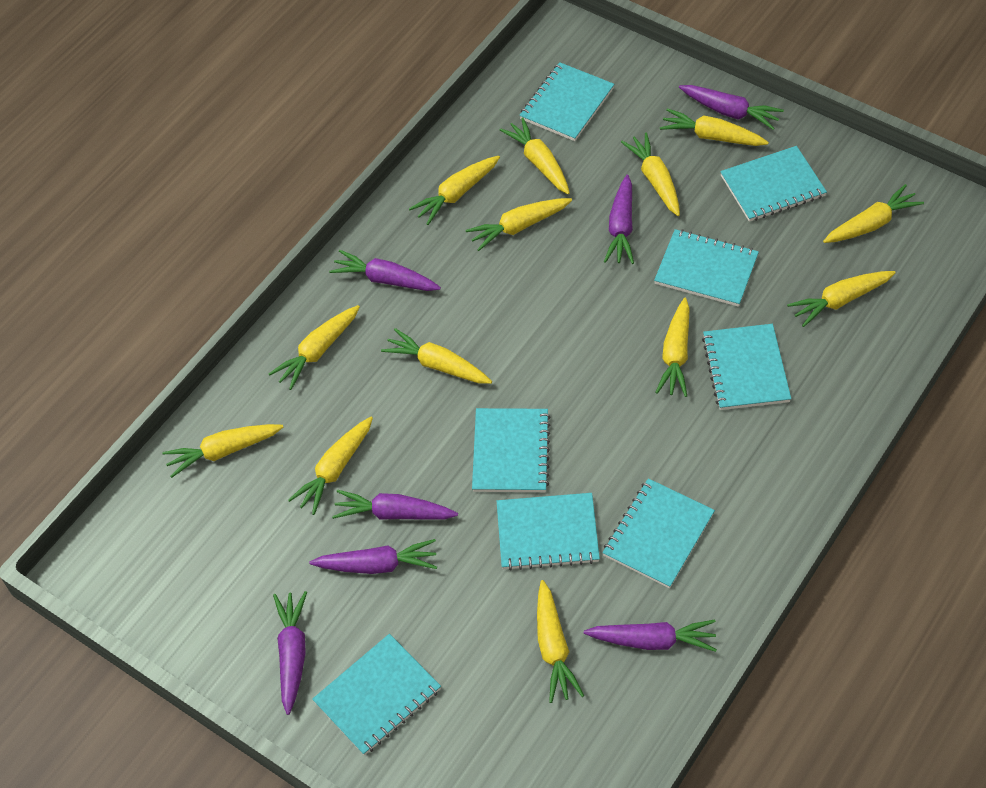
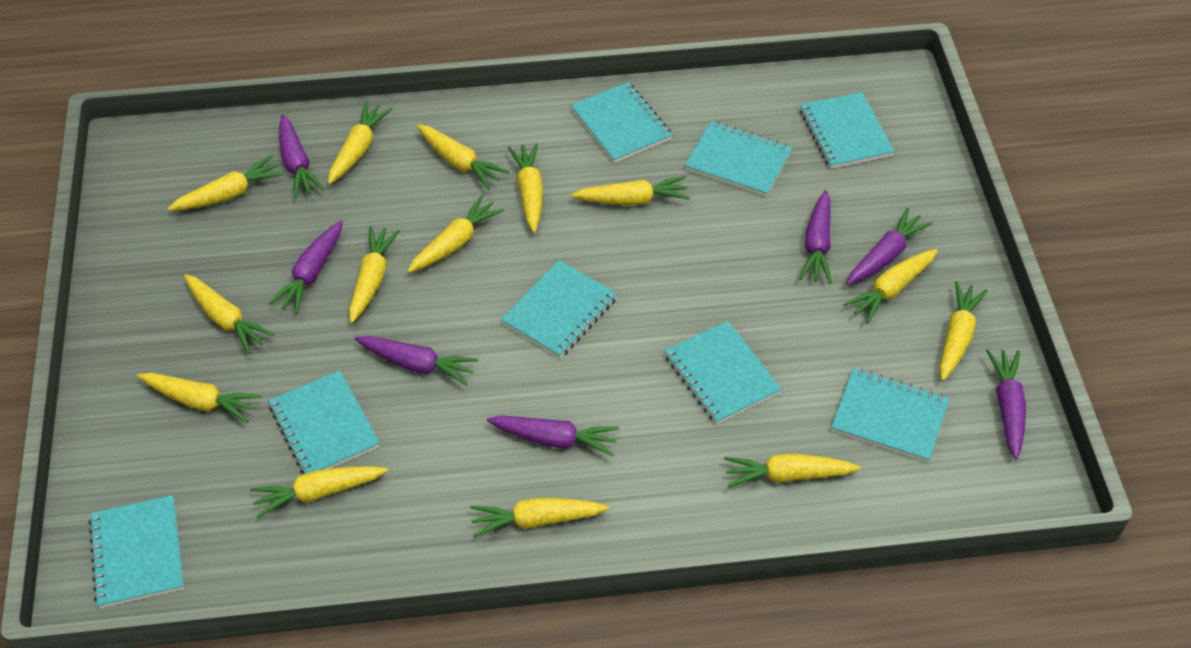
yellow carrot: 13 -> 14

